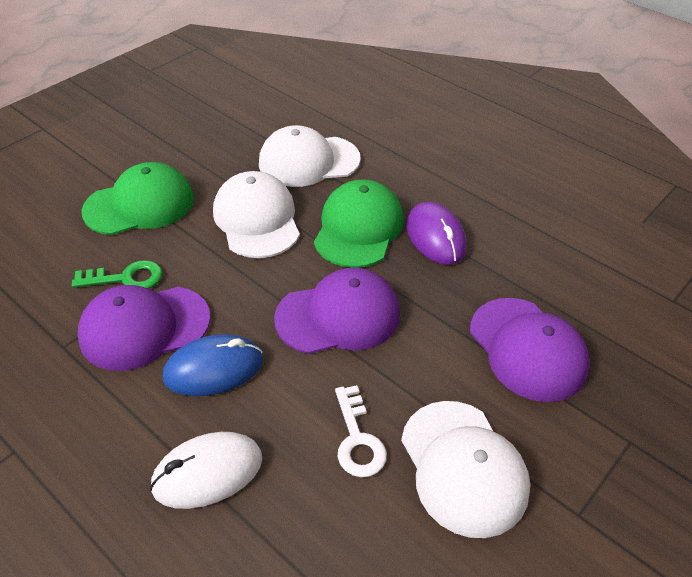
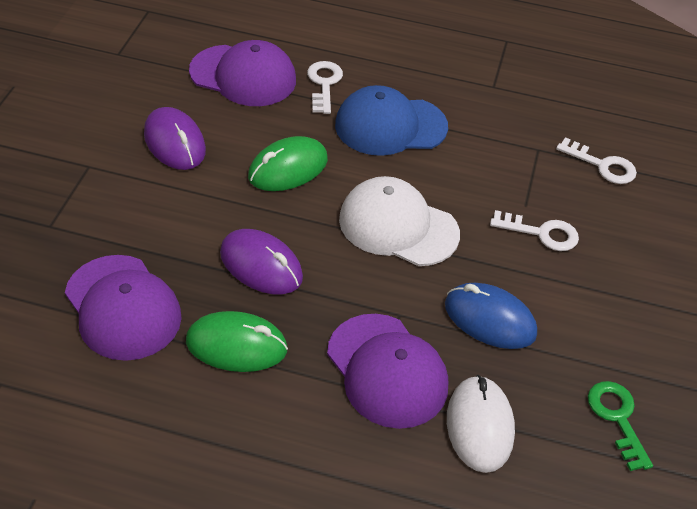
blue cap: 0 -> 1
green cap: 2 -> 0
green mouse: 0 -> 2
purple mouse: 1 -> 2
white cap: 3 -> 1
white key: 1 -> 3

